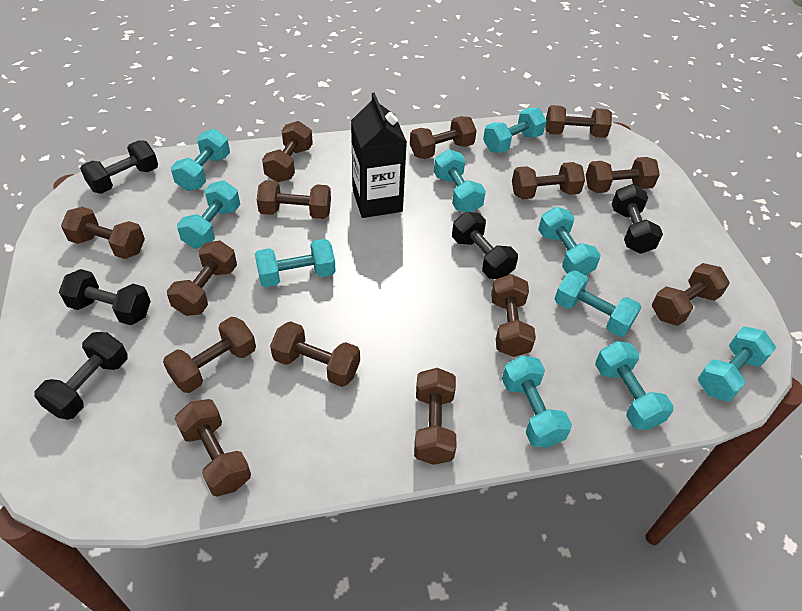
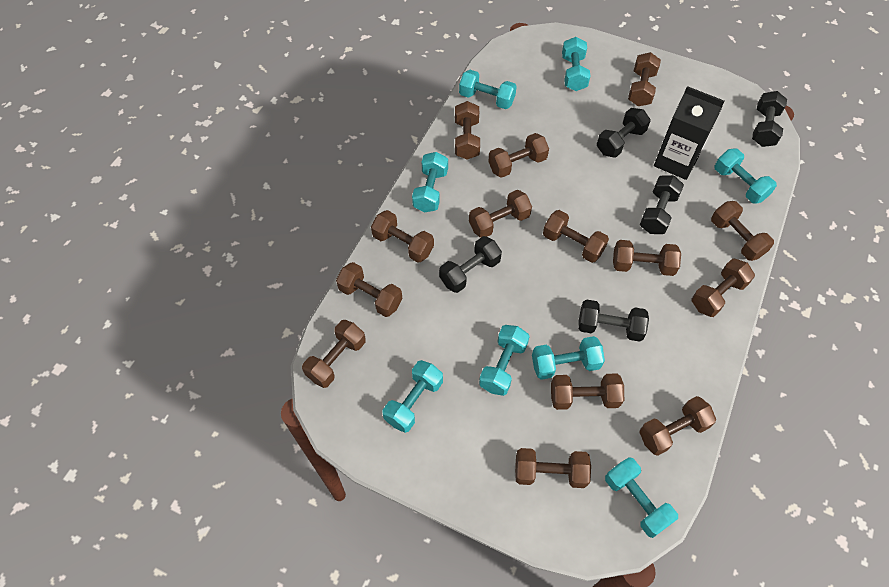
turquoise dumbbell: 10 -> 8

